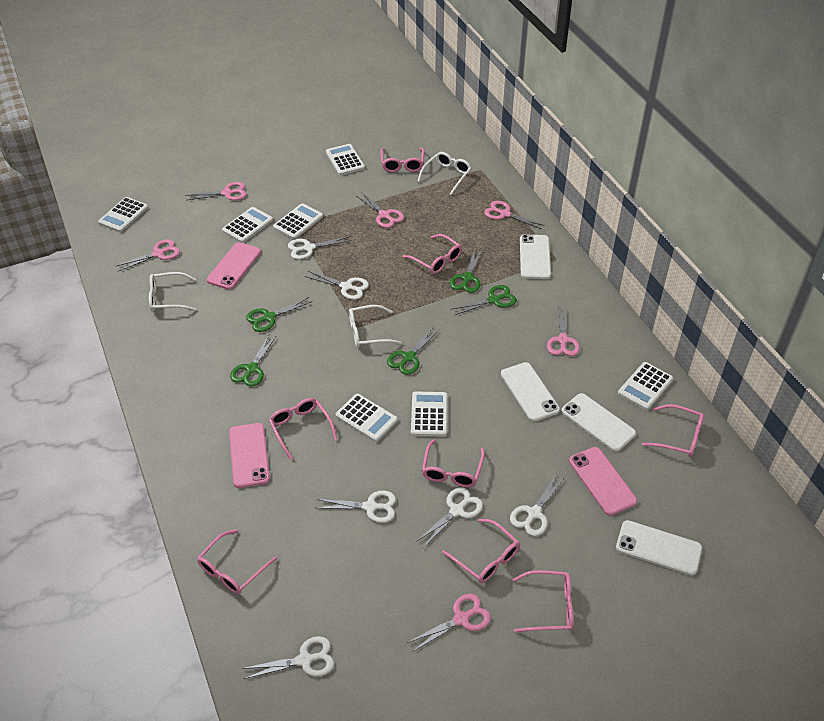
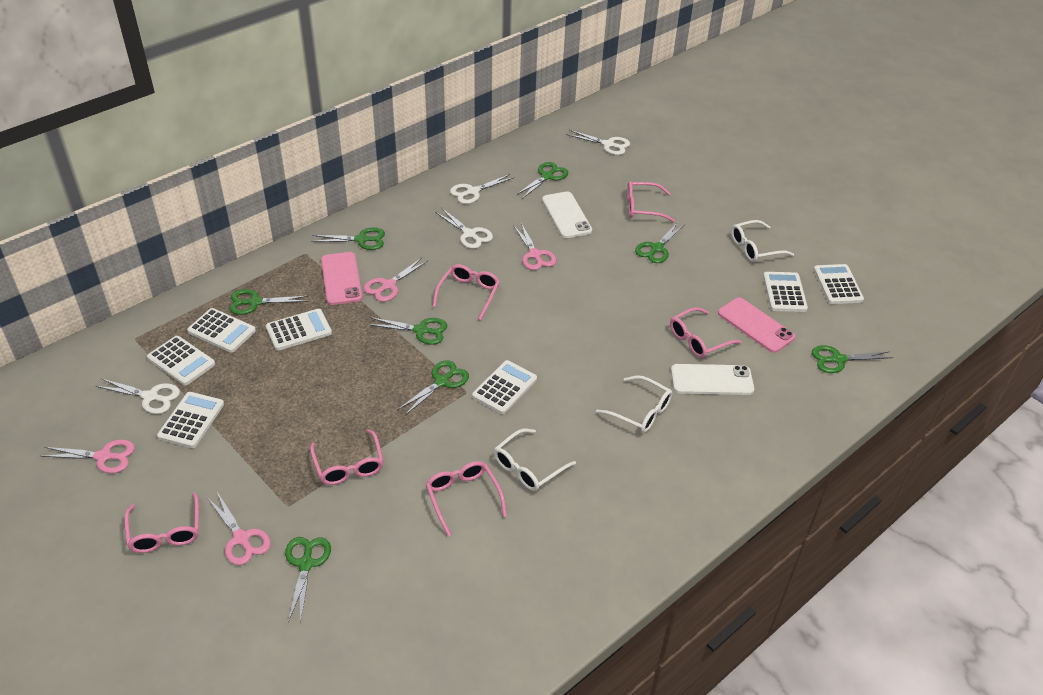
green scissors: 5 -> 8
pink glasses: 8 -> 6
pink phone: 3 -> 2
pink scissors: 6 -> 4
white phone: 4 -> 2
white scissors: 6 -> 4

